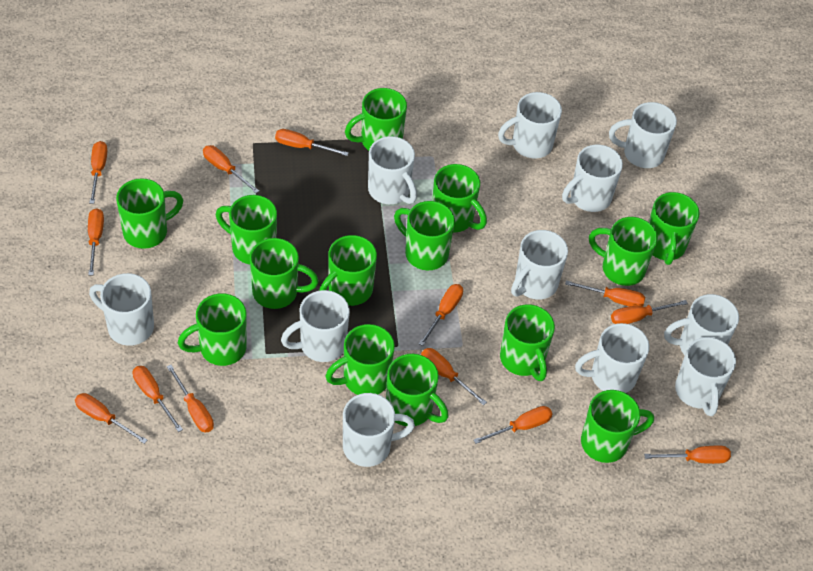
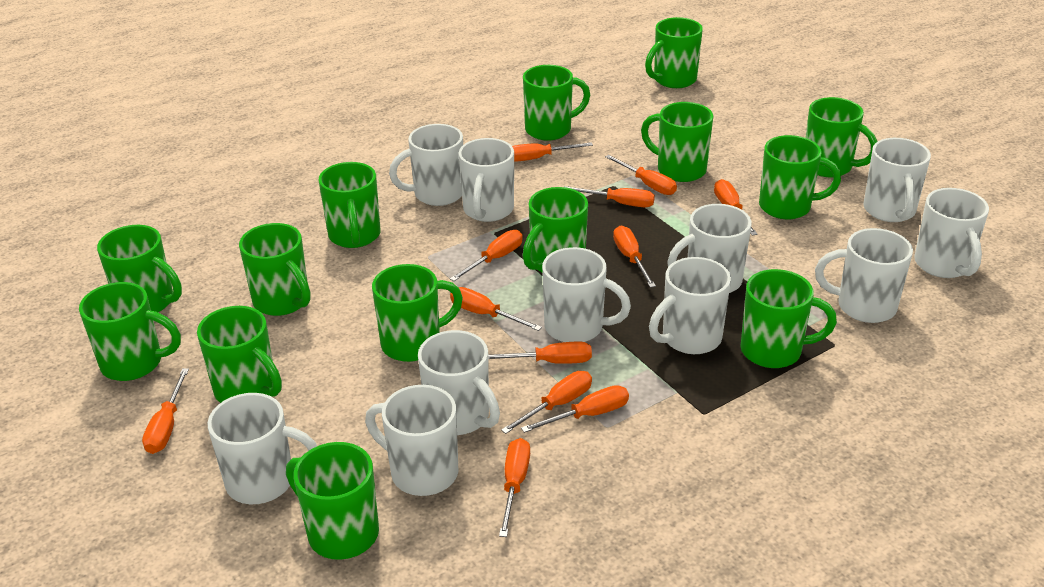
orange screwdriver: 13 -> 12

